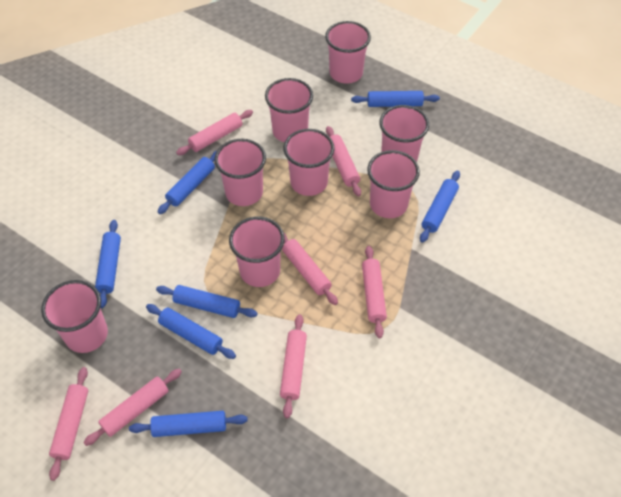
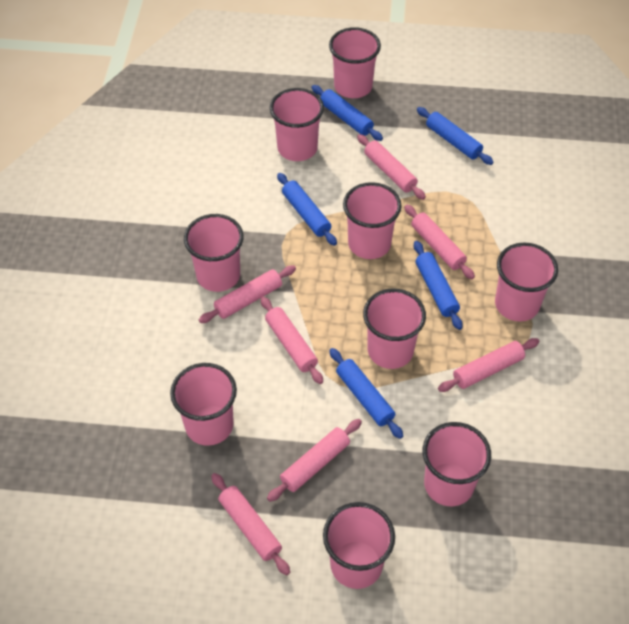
blue rolling pin: 7 -> 5
pink cup: 8 -> 9

